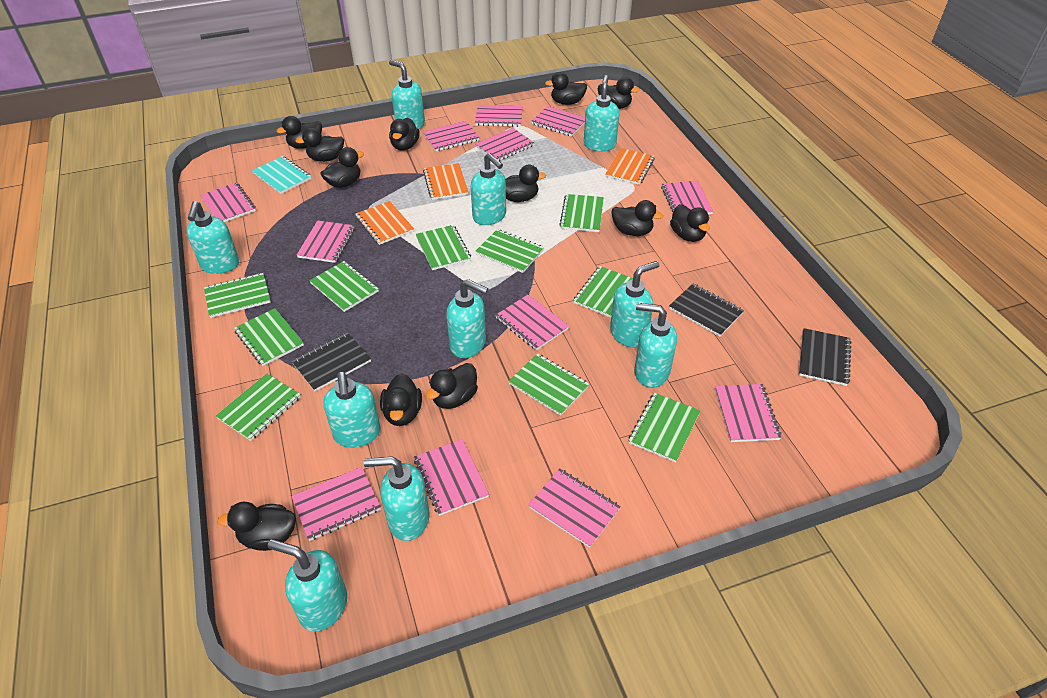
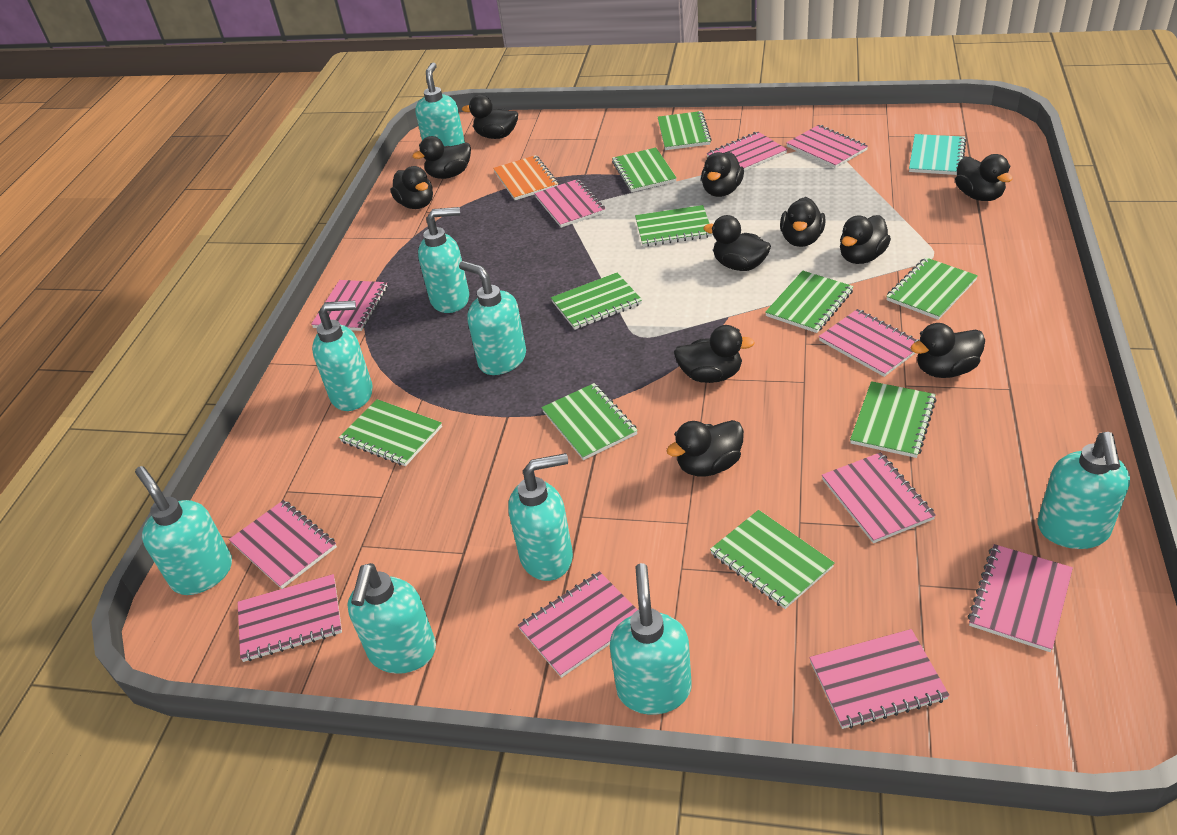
black duck: 12 -> 11
black notebook: 3 -> 0
orange notebook: 3 -> 1
pink notebook: 12 -> 11
turquoise soap dispenser: 10 -> 9

